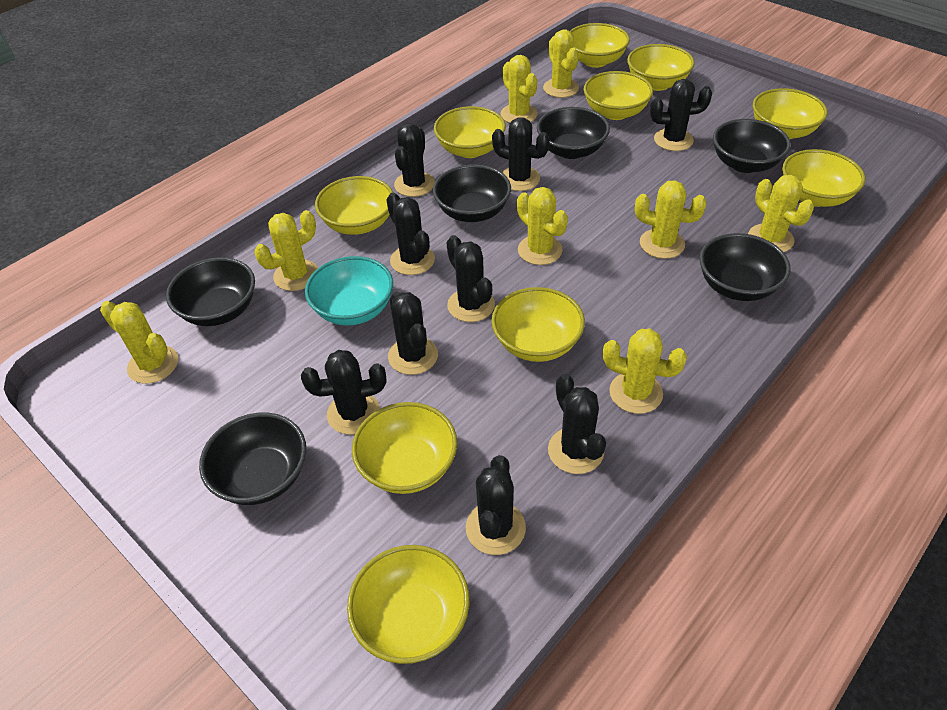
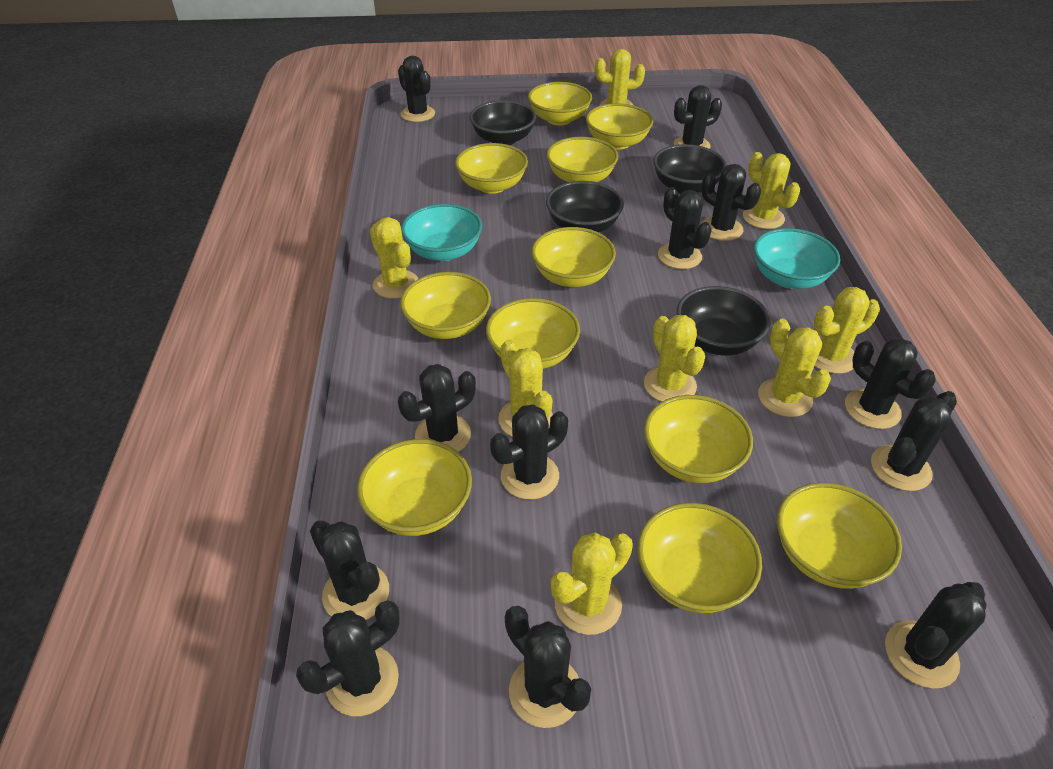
black bowl: 6 -> 4
black cactus: 9 -> 12
turquoise bowl: 1 -> 2
yellow bowl: 10 -> 11

